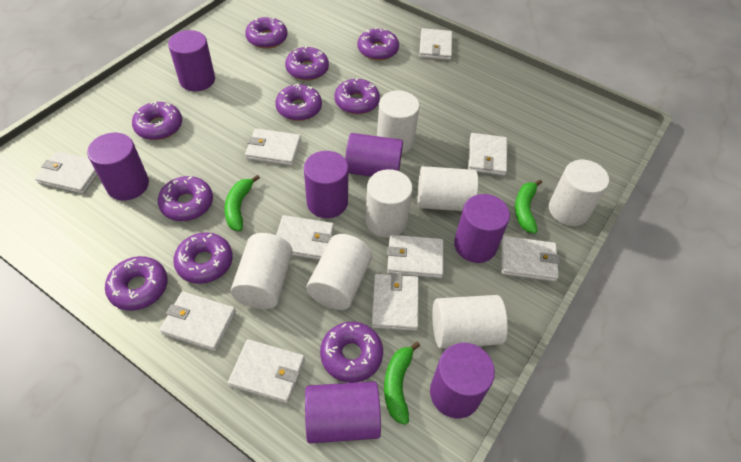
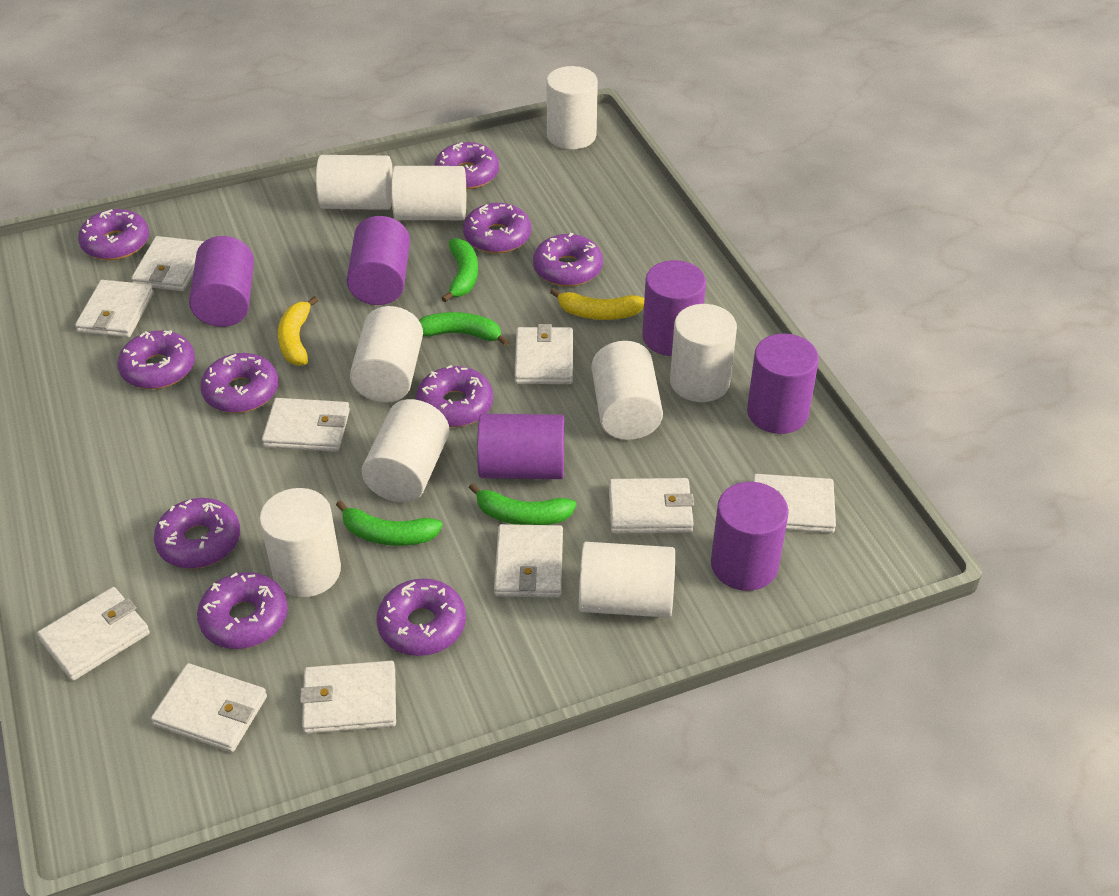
green banana: 3 -> 4
purple cylinder: 7 -> 6
white cylinder: 7 -> 9
yellow banana: 0 -> 2

